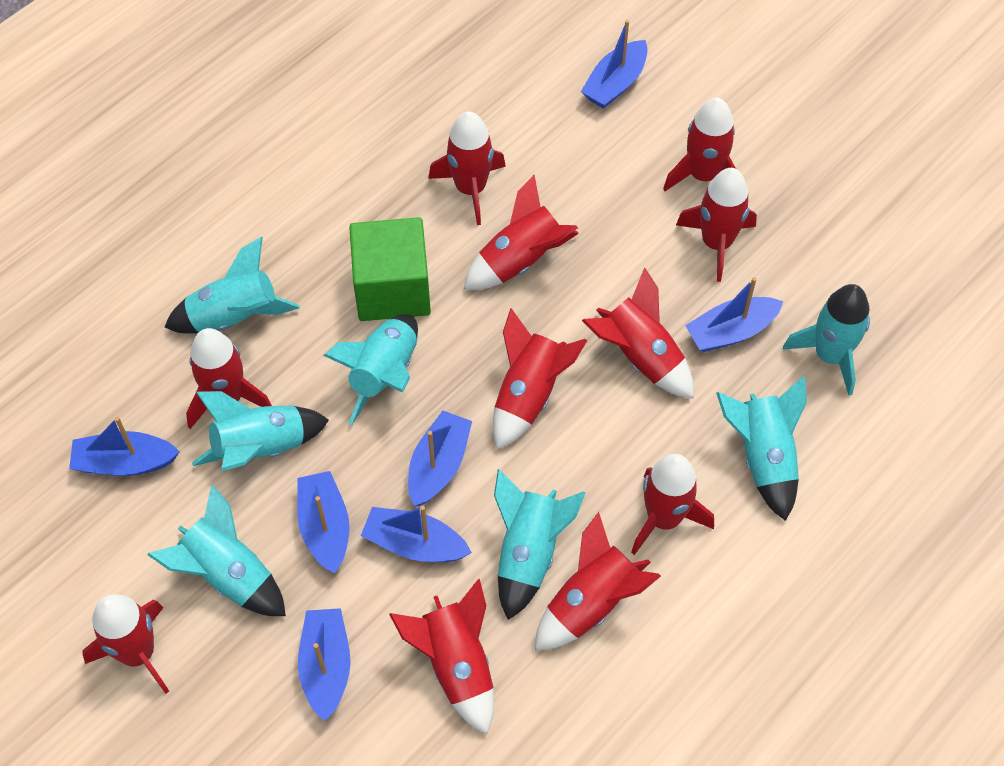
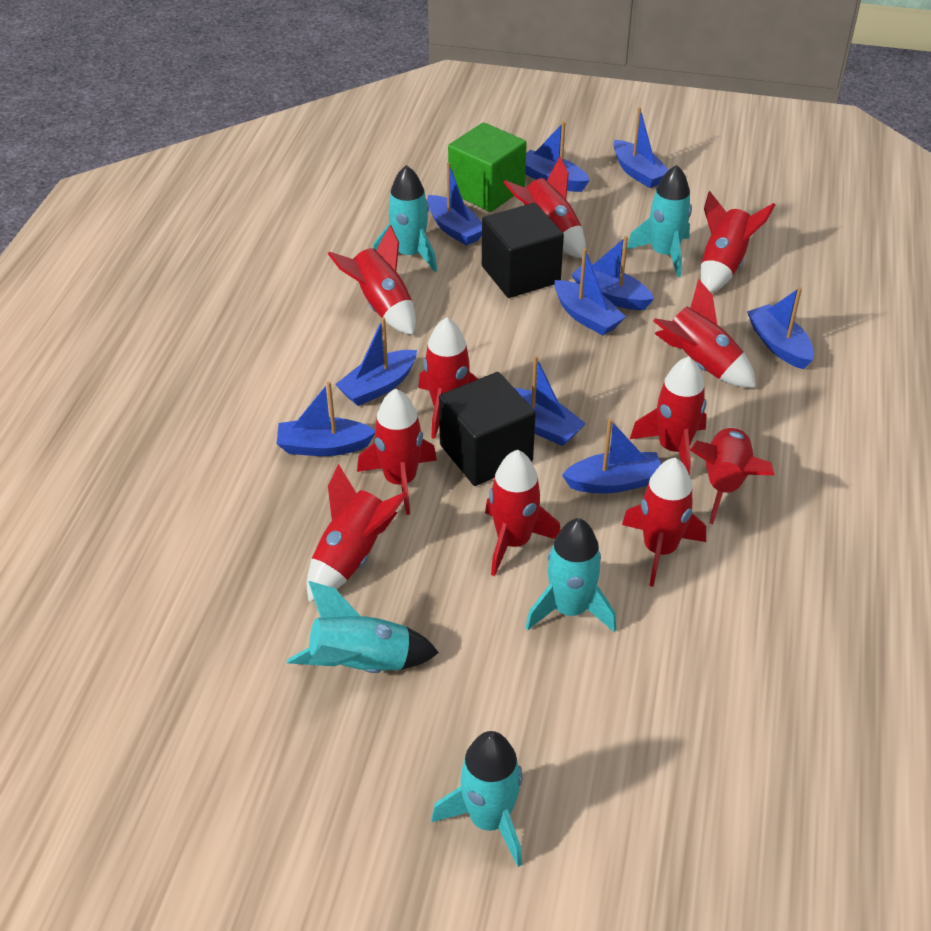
black cube: 0 -> 2
blue boat: 7 -> 10
turquoise rocket: 7 -> 5

